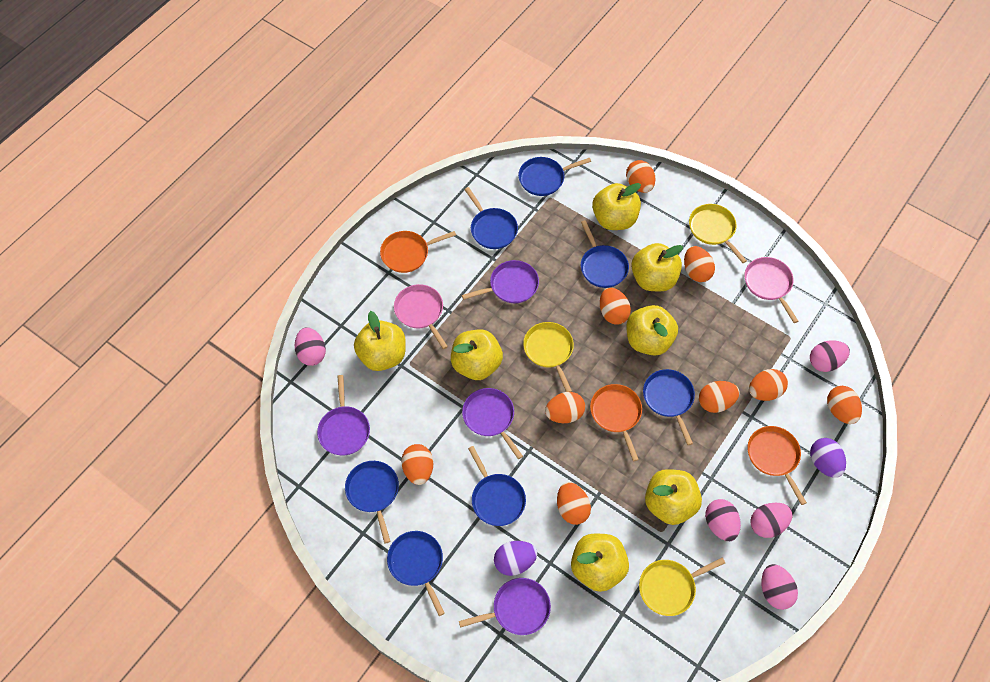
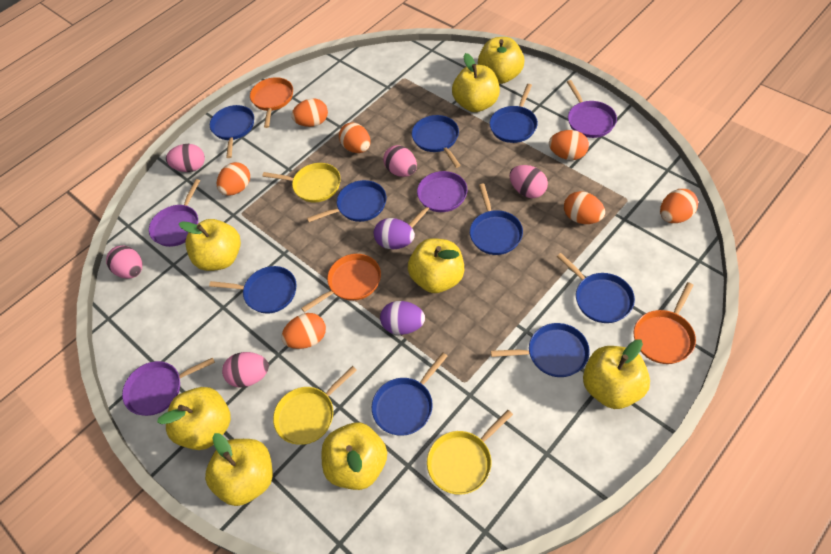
blue pan: 7 -> 9
orange egg: 9 -> 7
pink pan: 2 -> 0
yellow apple: 7 -> 8

